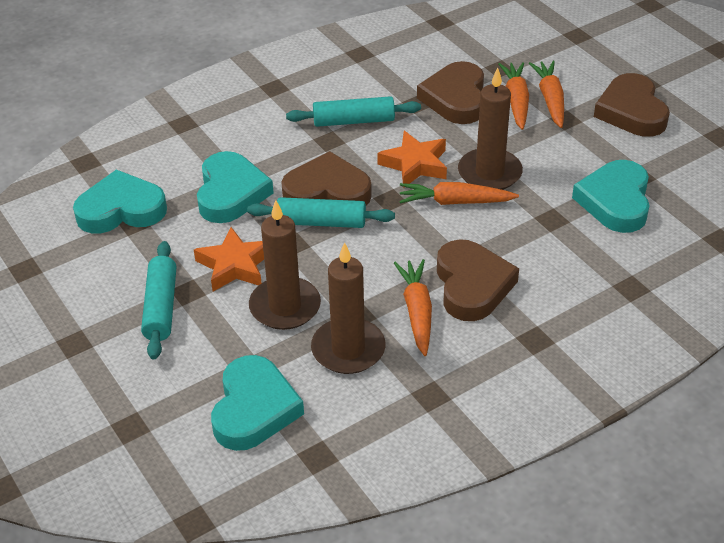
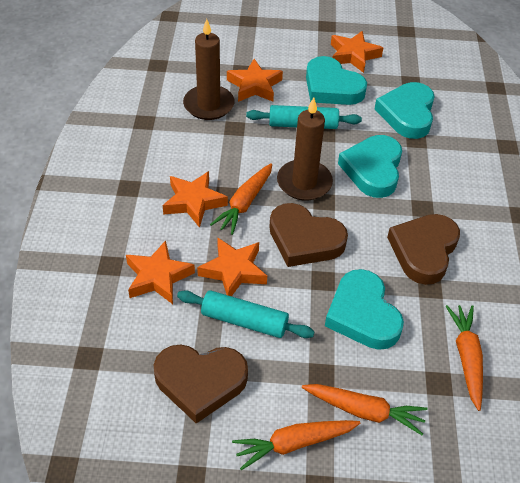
brown candle: 3 -> 2
brown heart: 4 -> 3
orange star: 2 -> 5
turquoise rolling pin: 3 -> 2

